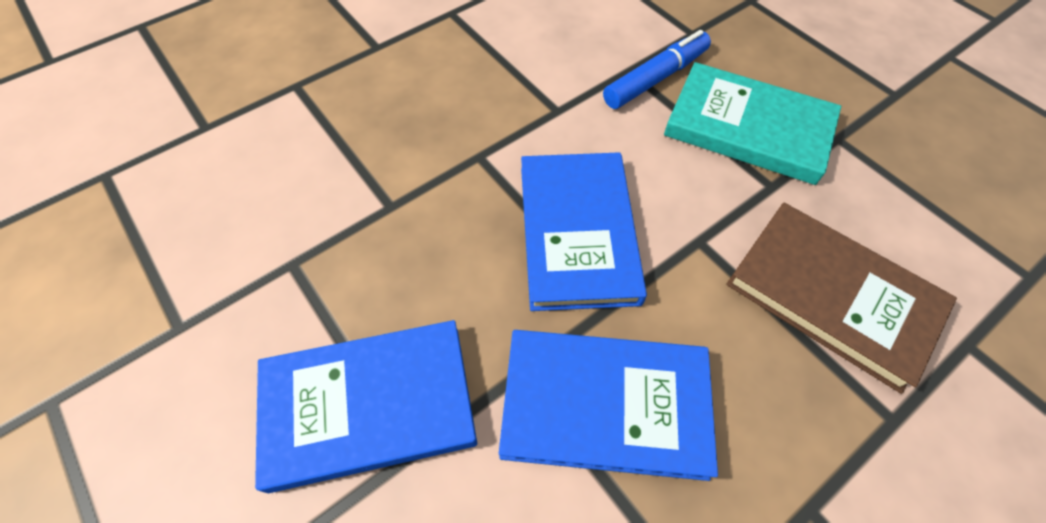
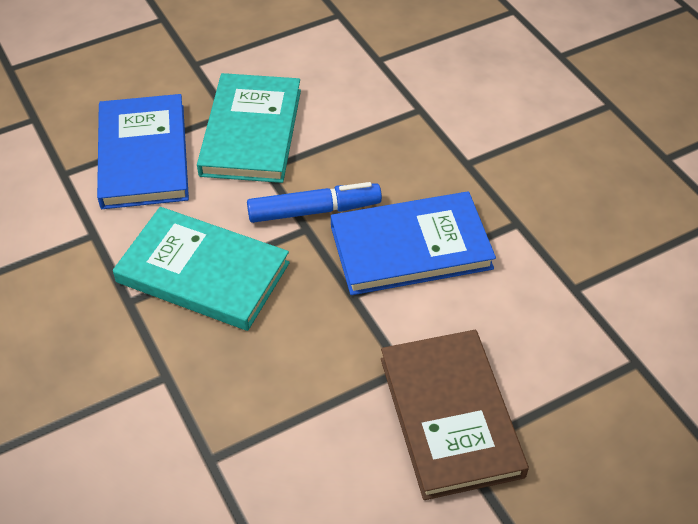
blue book: 3 -> 2
turquoise book: 1 -> 2

